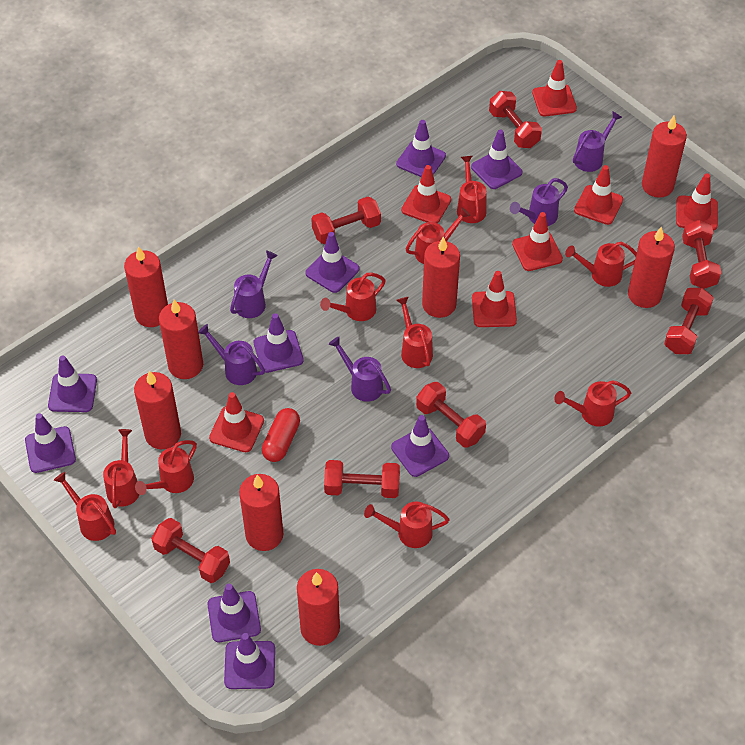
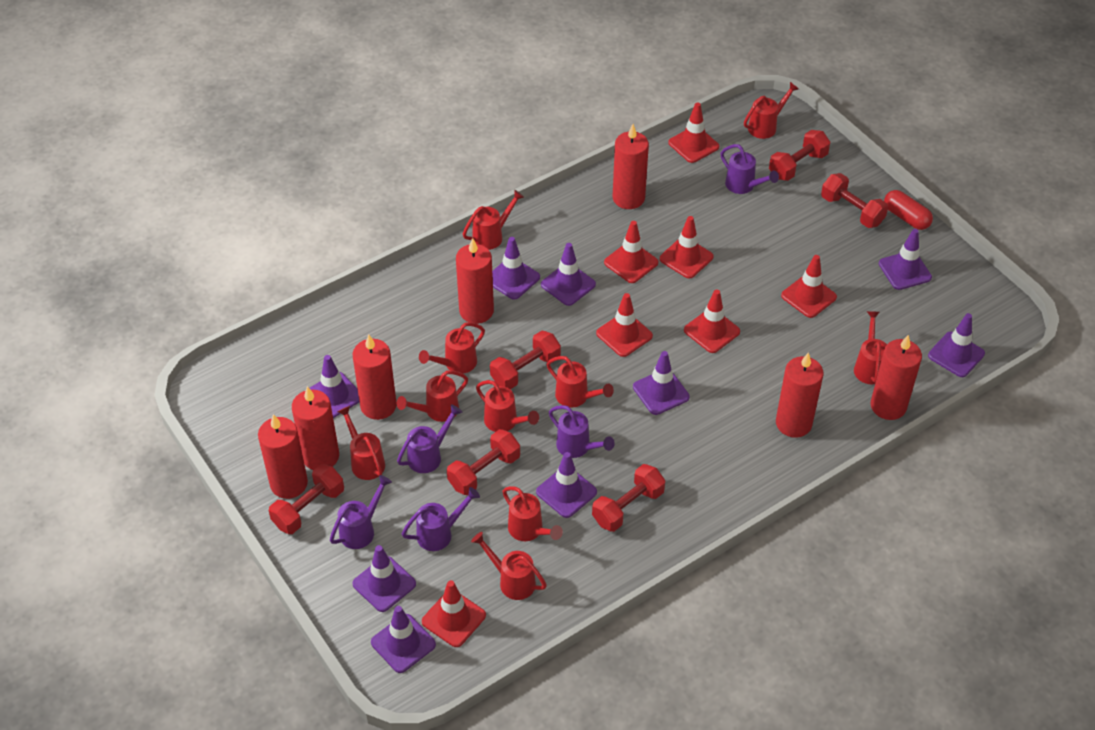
red candle: 8 -> 7
red dumbbell: 7 -> 6

